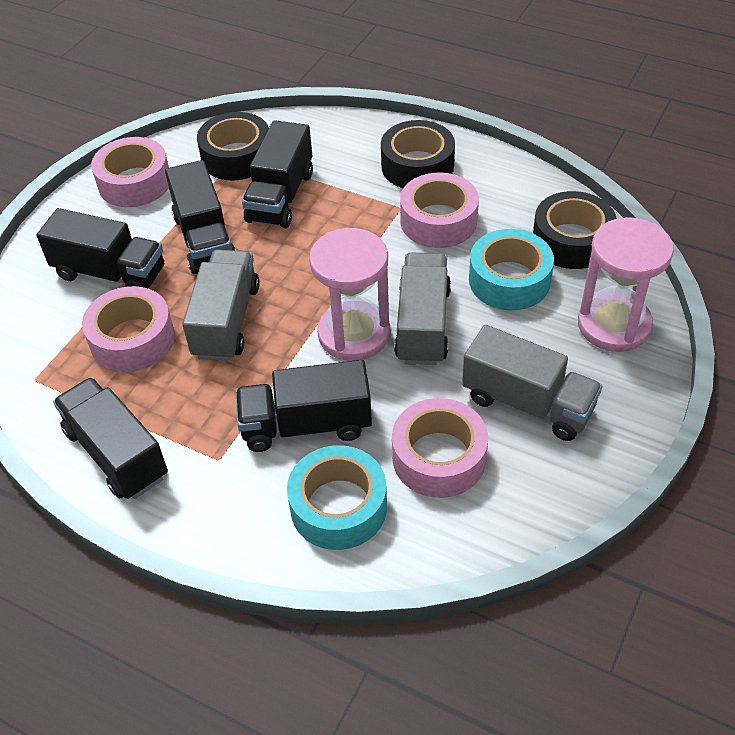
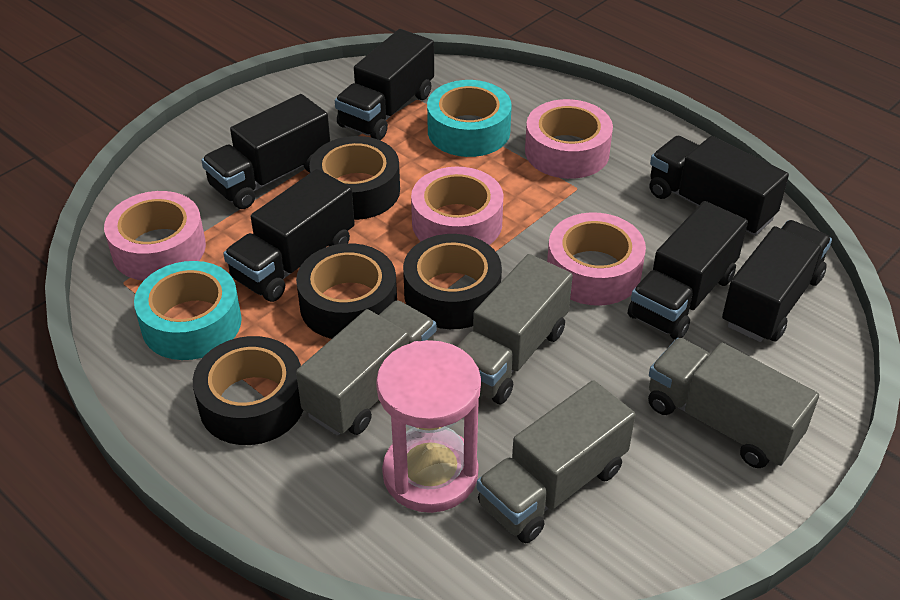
black tape: 3 -> 4
black truck: 5 -> 6
grey truck: 3 -> 4
pink hourglass: 2 -> 1

